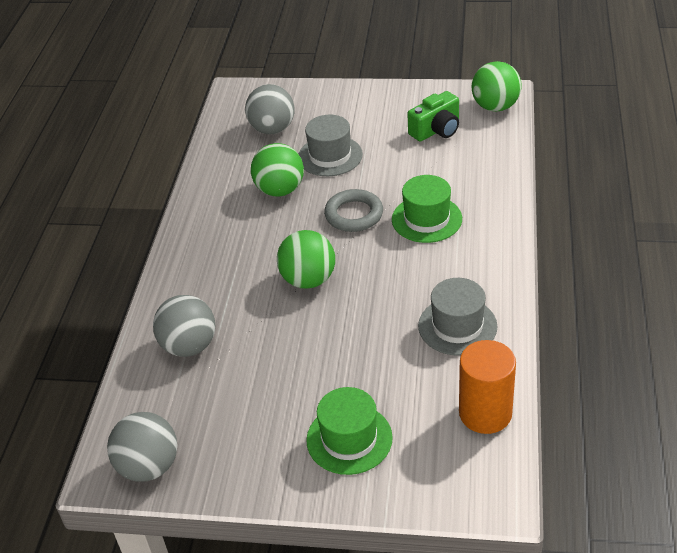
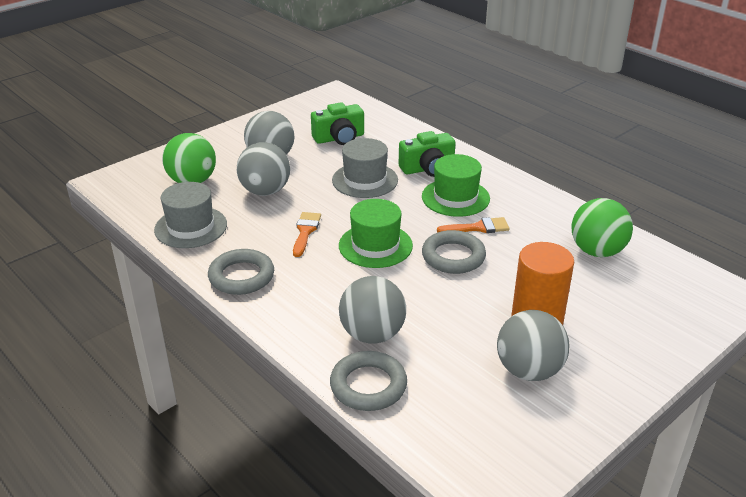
green ball: 3 -> 2
green camera: 1 -> 2
grey ball: 3 -> 4
grey ring: 1 -> 3
orange brush: 0 -> 2

